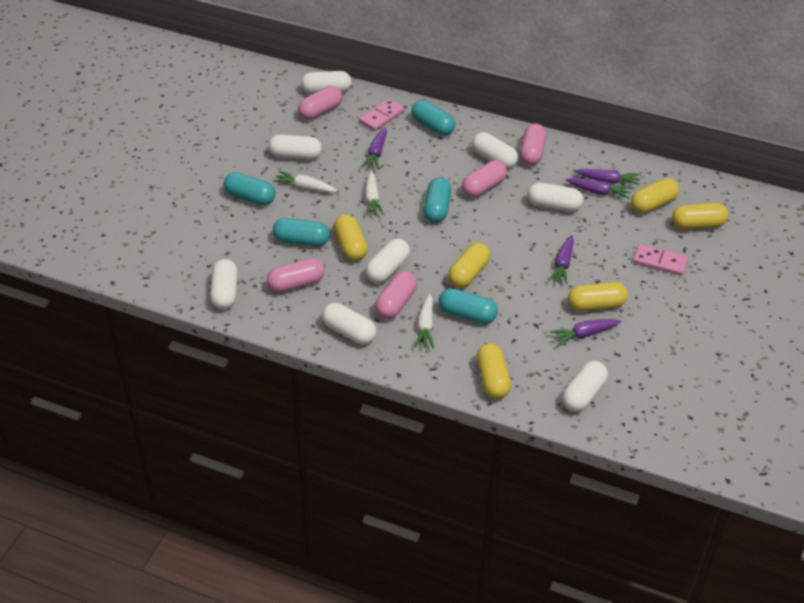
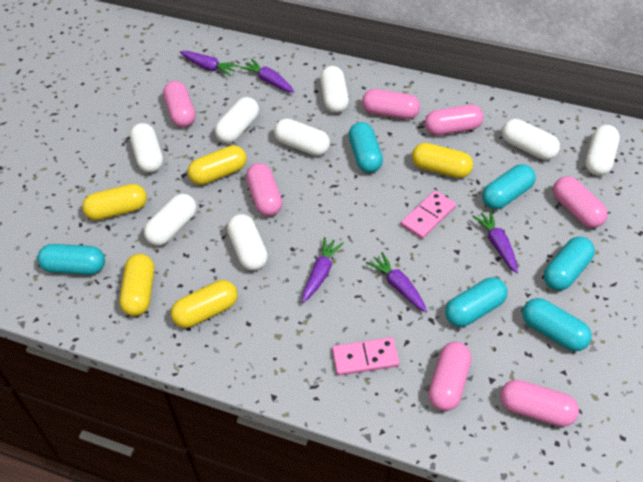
pink capsule: 5 -> 7
turquoise capsule: 5 -> 6
white carrot: 3 -> 0
yellow capsule: 6 -> 5

